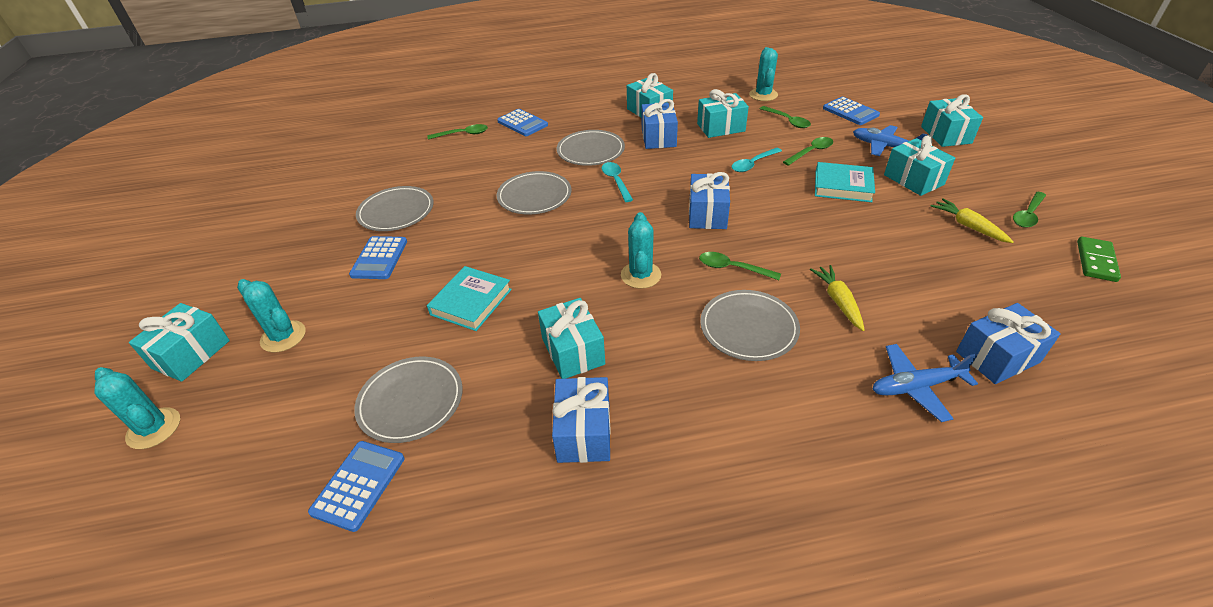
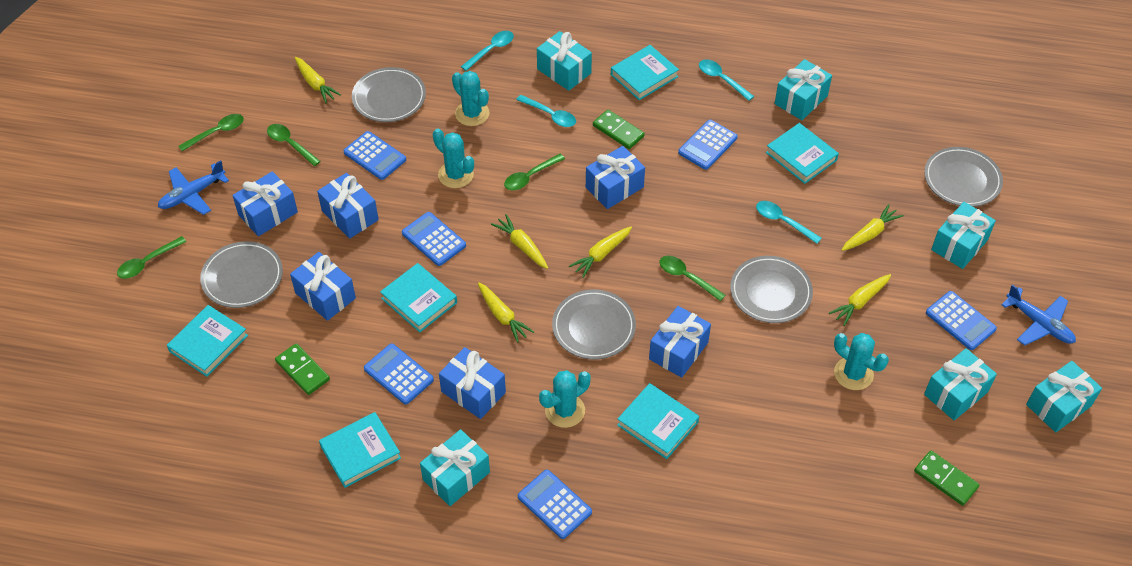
blue calculator: 4 -> 6
blue gift: 4 -> 6
green domino: 1 -> 3
turquoise book: 2 -> 6
turquoise spoon: 2 -> 4
yellow carrot: 2 -> 6

